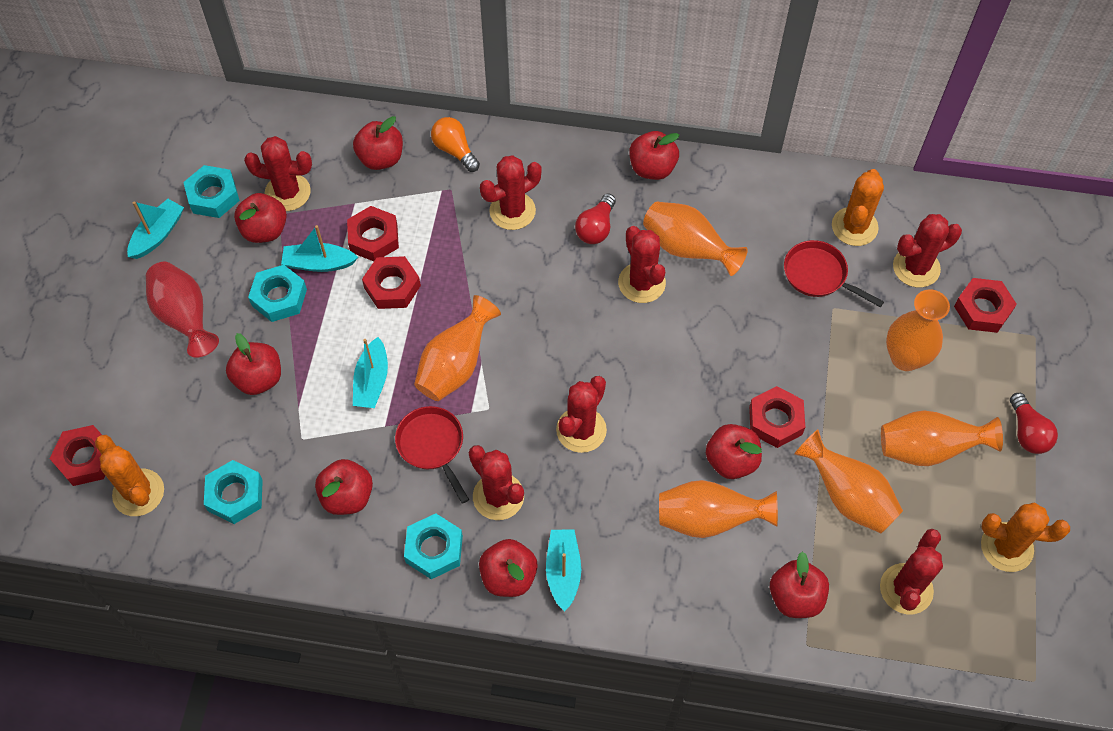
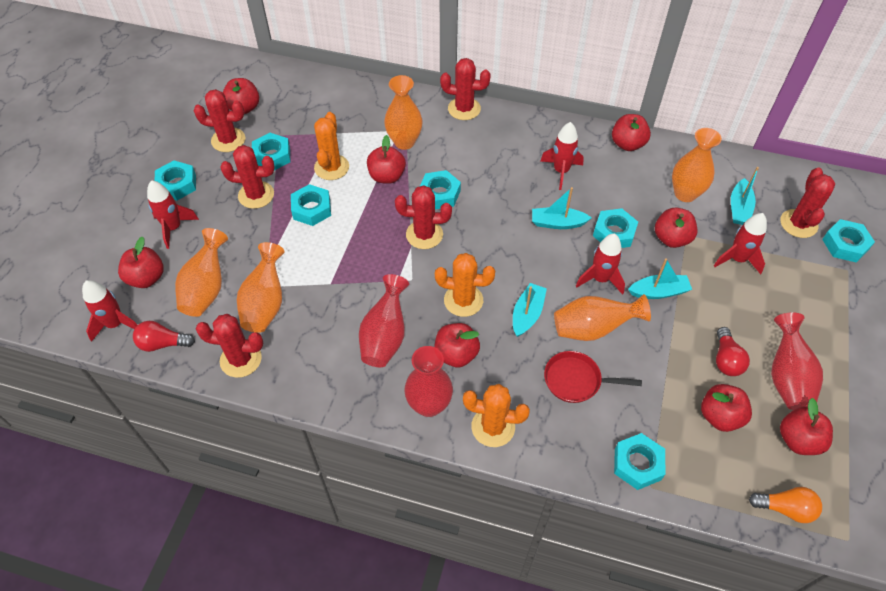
orange vase: 6 -> 5
red cactus: 7 -> 6
red nut: 5 -> 0
red pan: 2 -> 1
red rocket: 0 -> 5
red vase: 1 -> 3
turquoise nut: 4 -> 7

